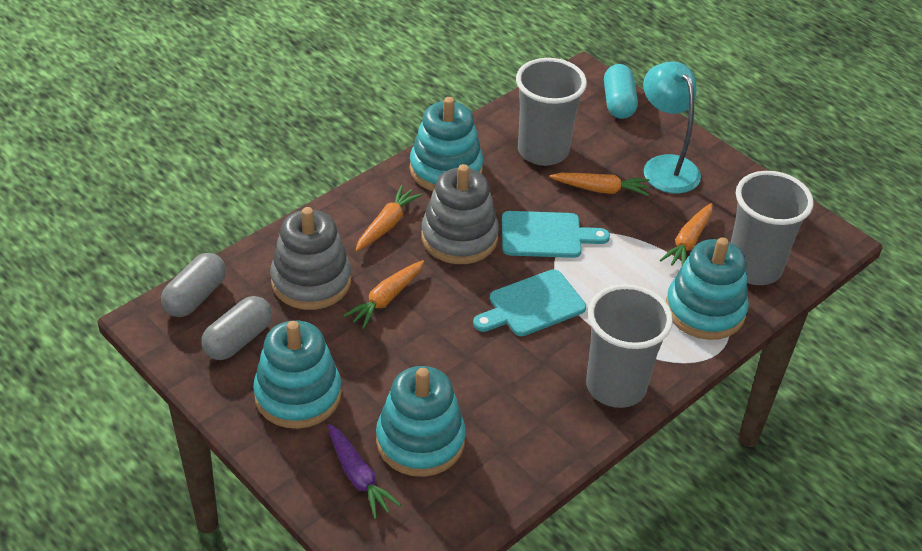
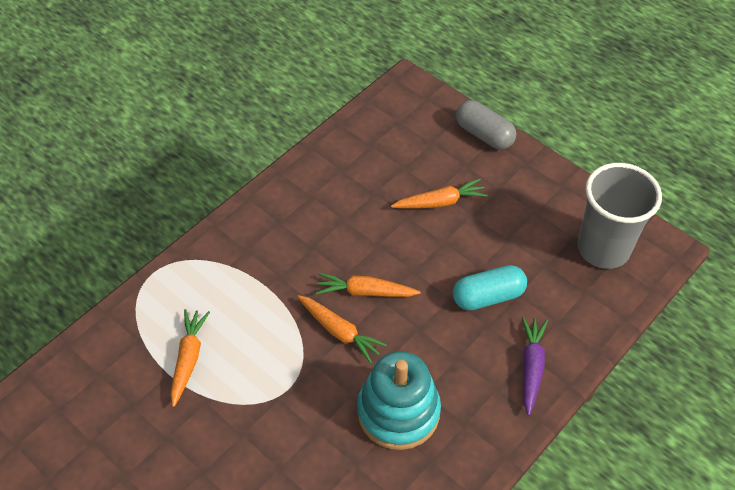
grey capsule: 2 -> 1
grey cup: 3 -> 1
grey stacking toy: 2 -> 0
turquoise cutting board: 2 -> 0
turquoise lamp: 1 -> 0
turquoise stacking toy: 4 -> 1

